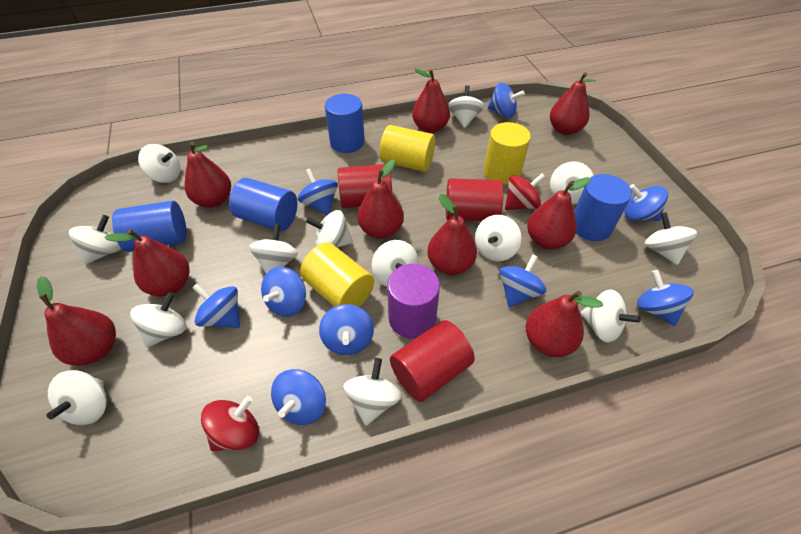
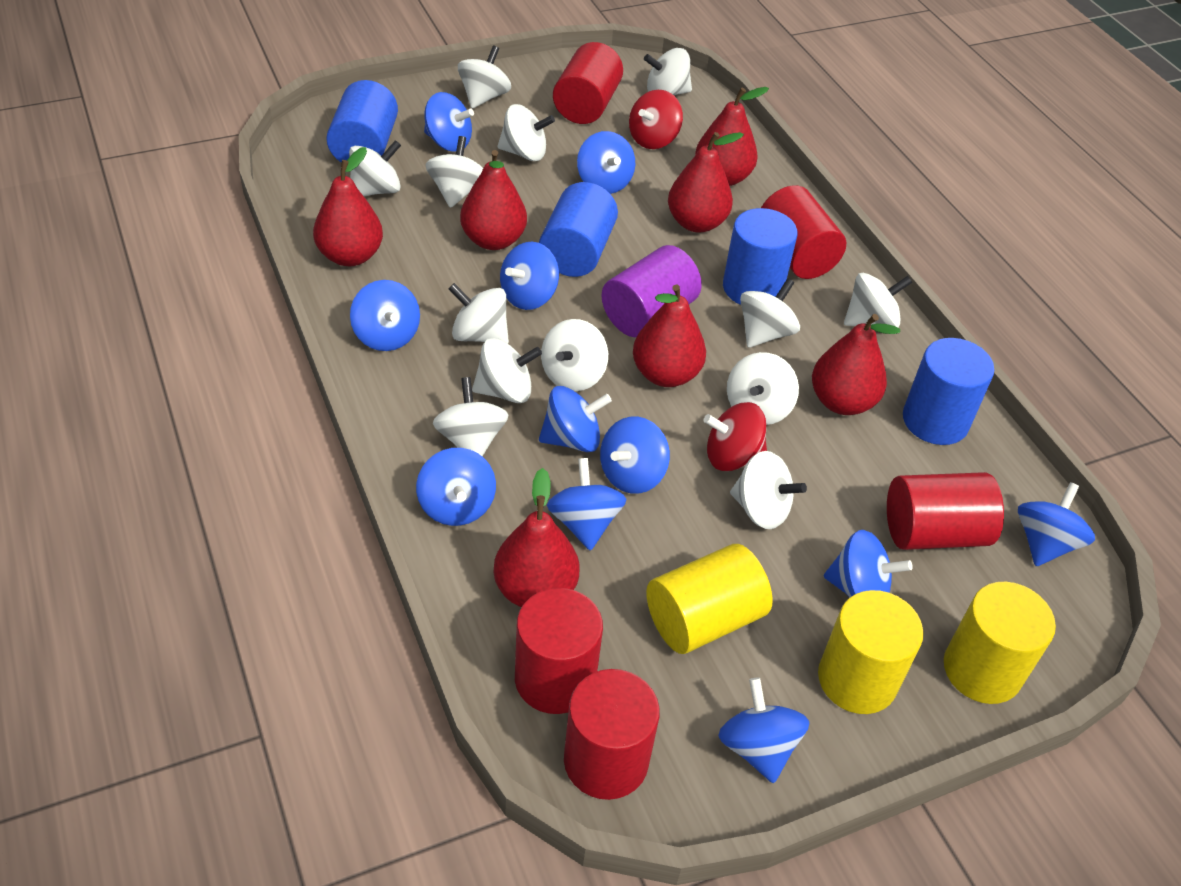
blue spinning top: 9 -> 11
red cylinder: 3 -> 5
red pear: 9 -> 7

